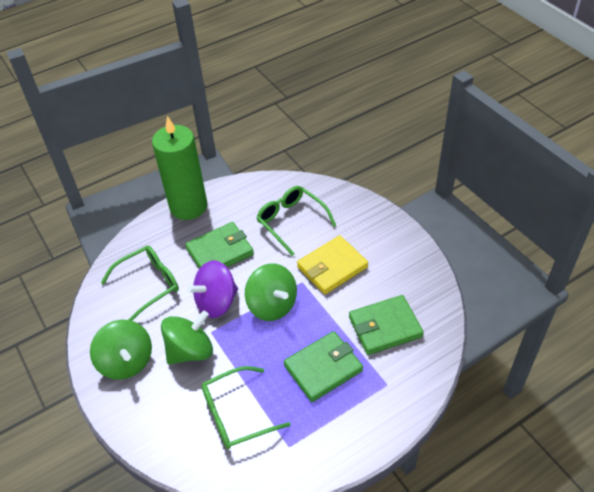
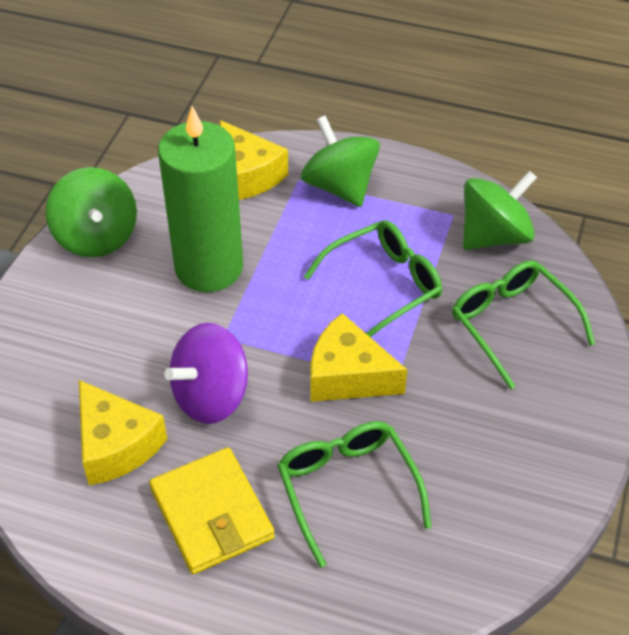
green wallet: 3 -> 0
yellow cheese: 0 -> 3

